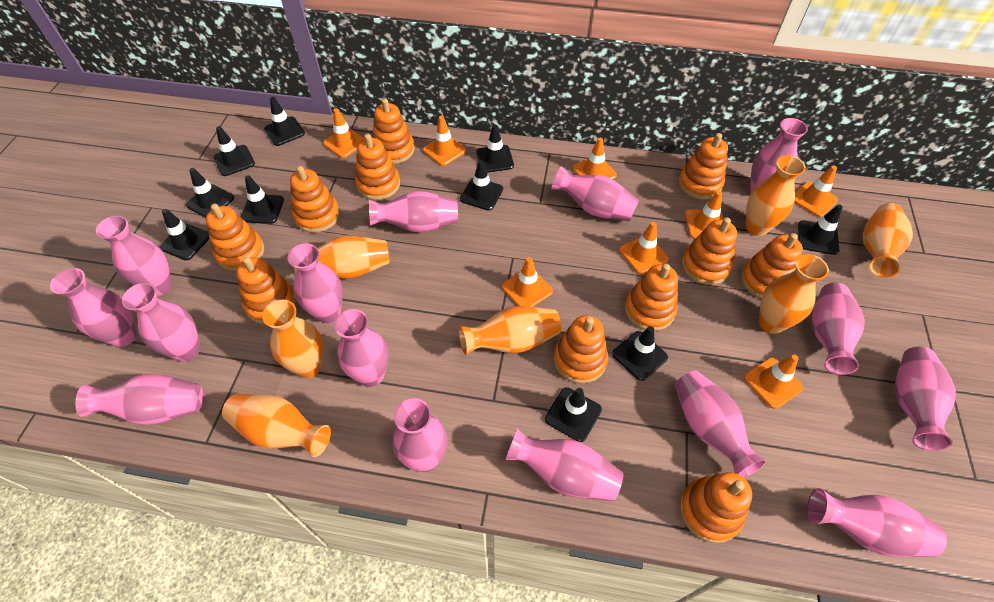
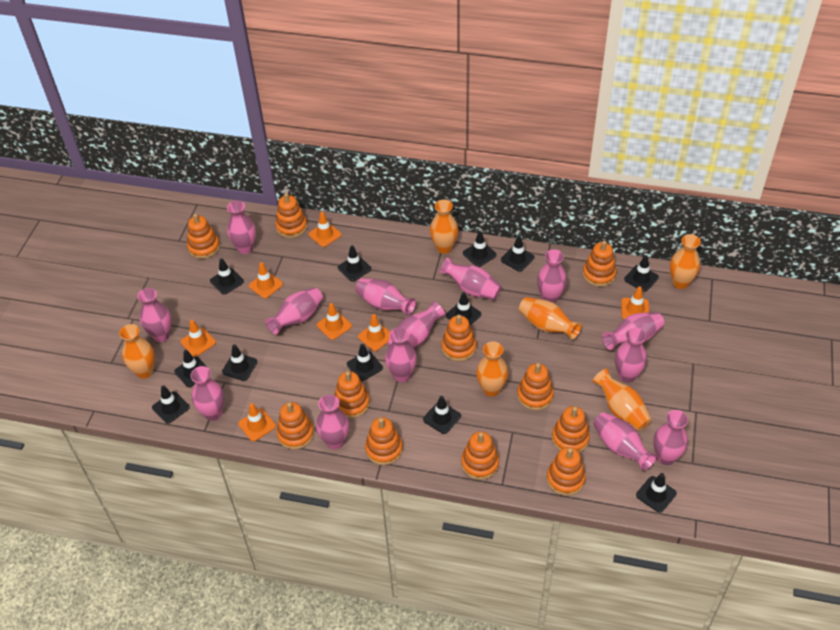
black traffic cone: 10 -> 12
orange traffic cone: 8 -> 7
orange vase: 7 -> 6
pink vase: 15 -> 14

